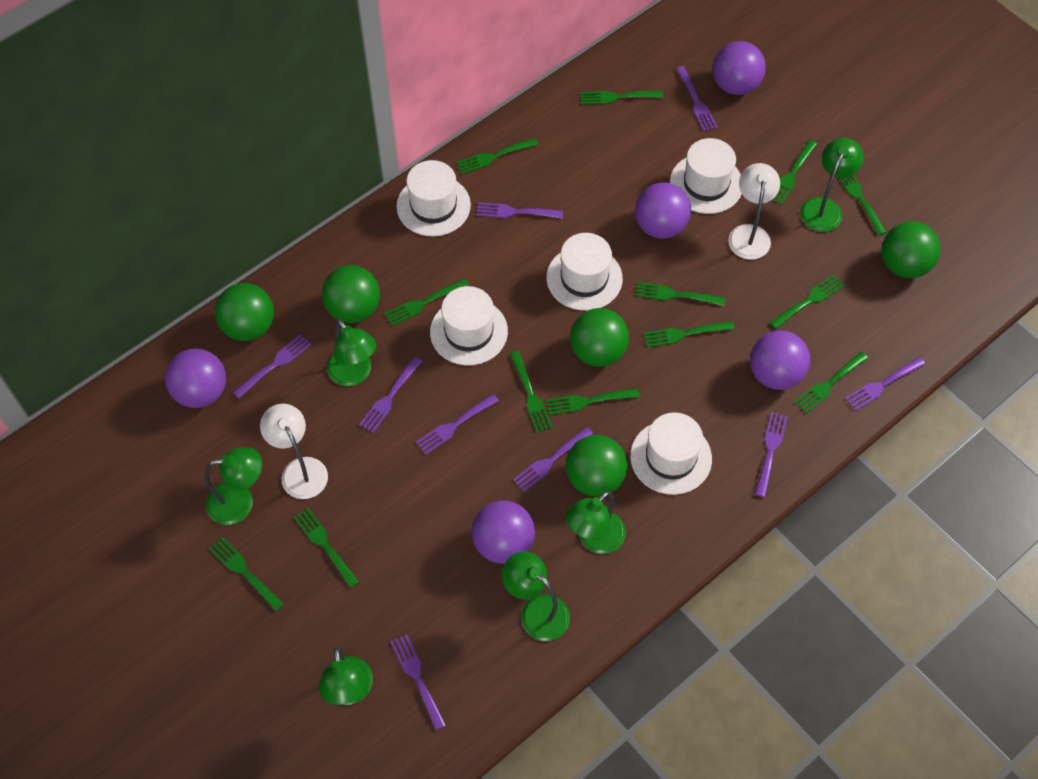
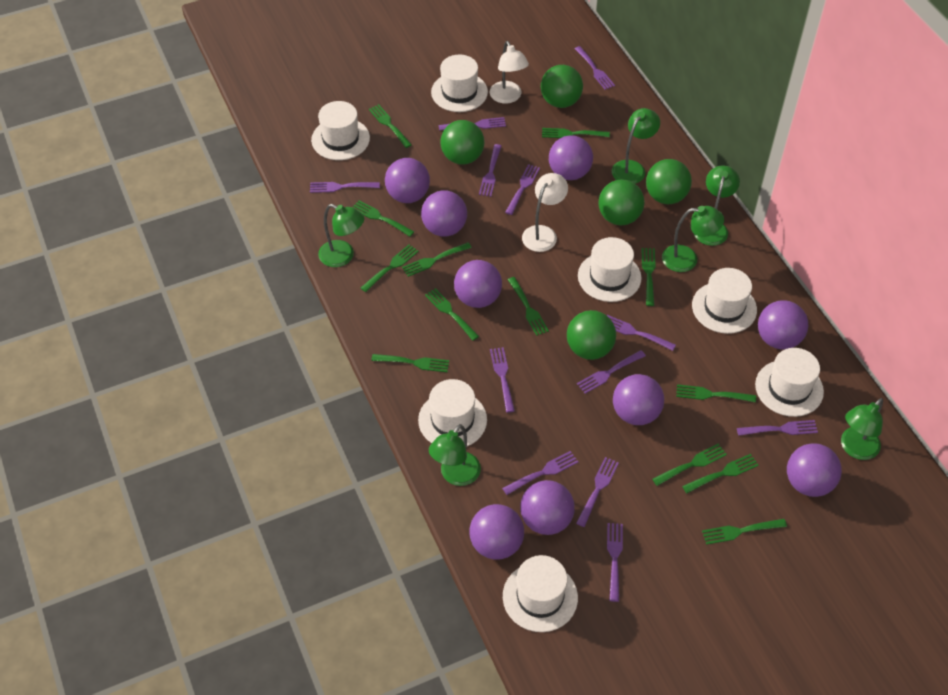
purple ball: 5 -> 9
purple fork: 9 -> 12
white hat: 5 -> 7

